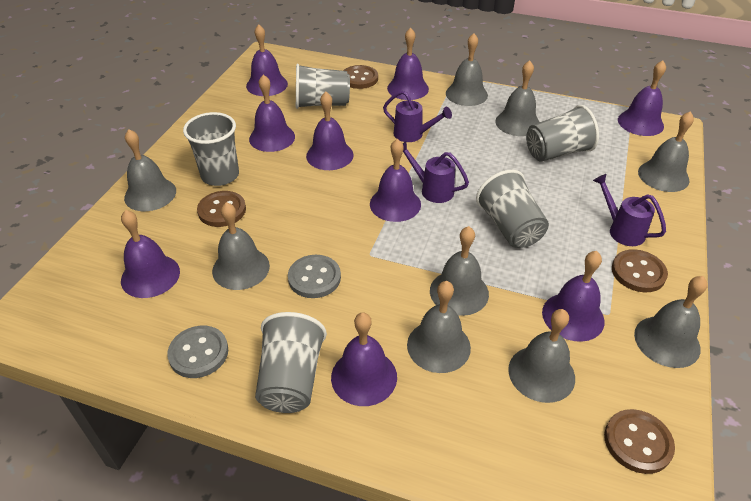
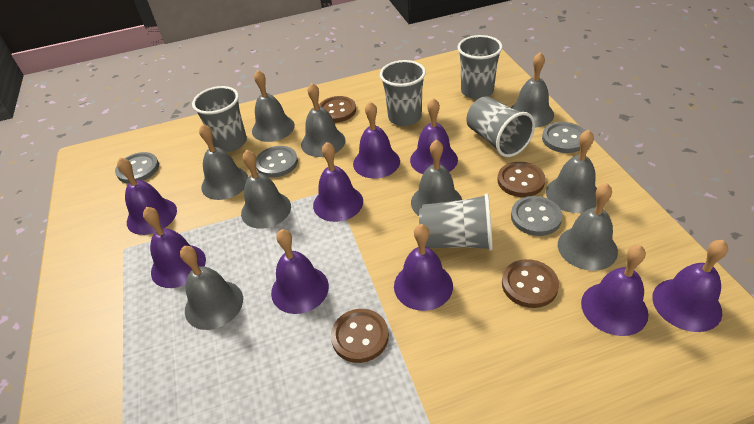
grey button: 2 -> 4
purple watering can: 3 -> 0

